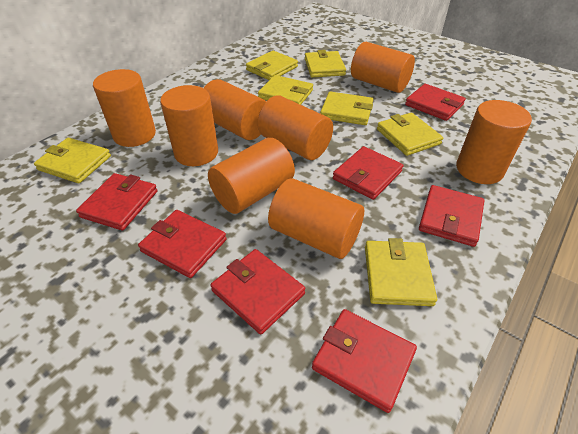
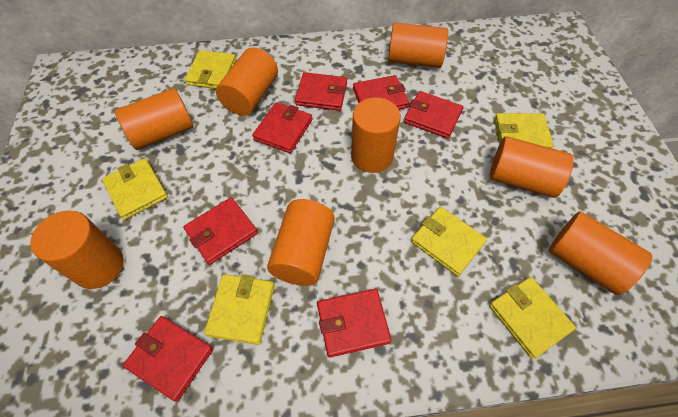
yellow wallet: 7 -> 6

